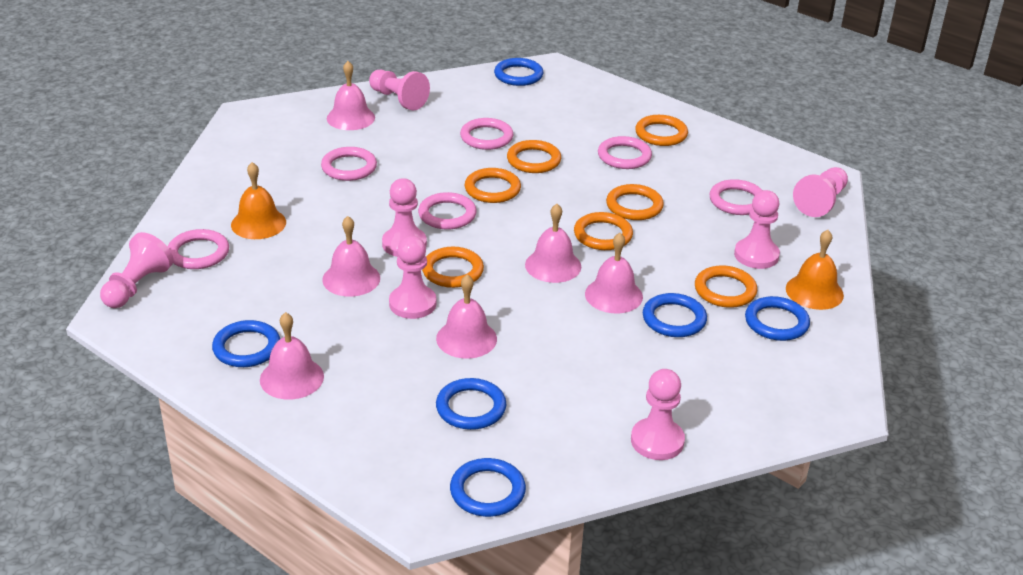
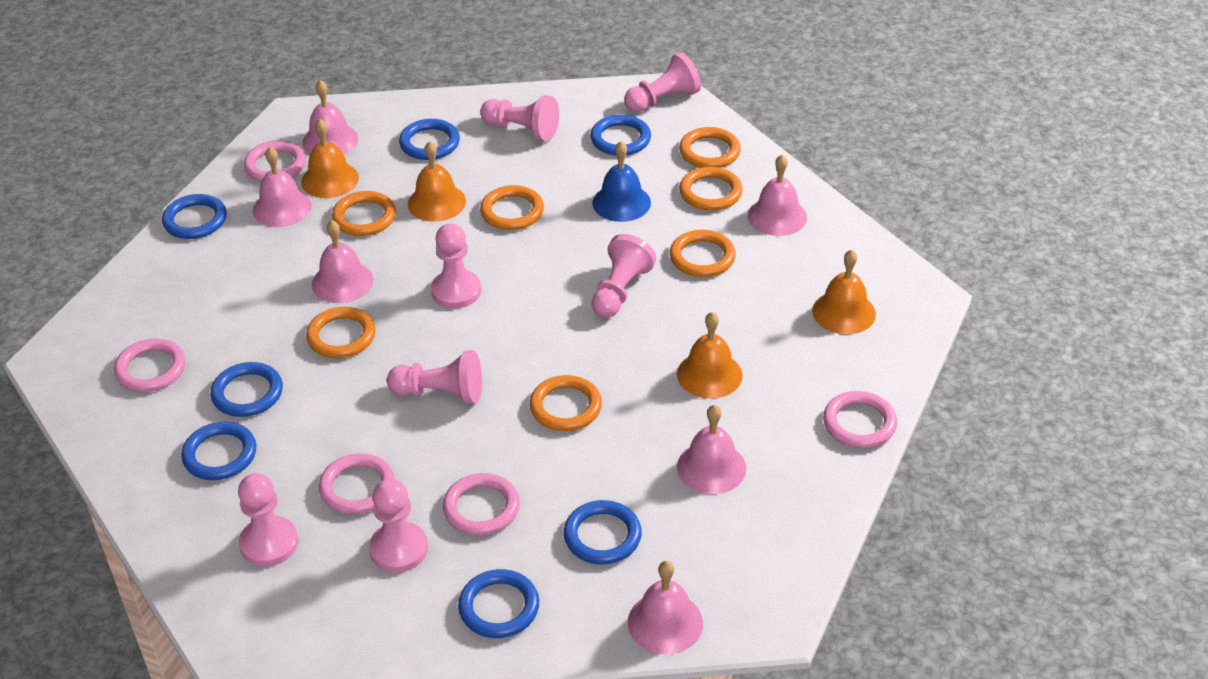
blue bell: 0 -> 1
blue ring: 6 -> 7
orange bell: 2 -> 4
pink ring: 6 -> 5

